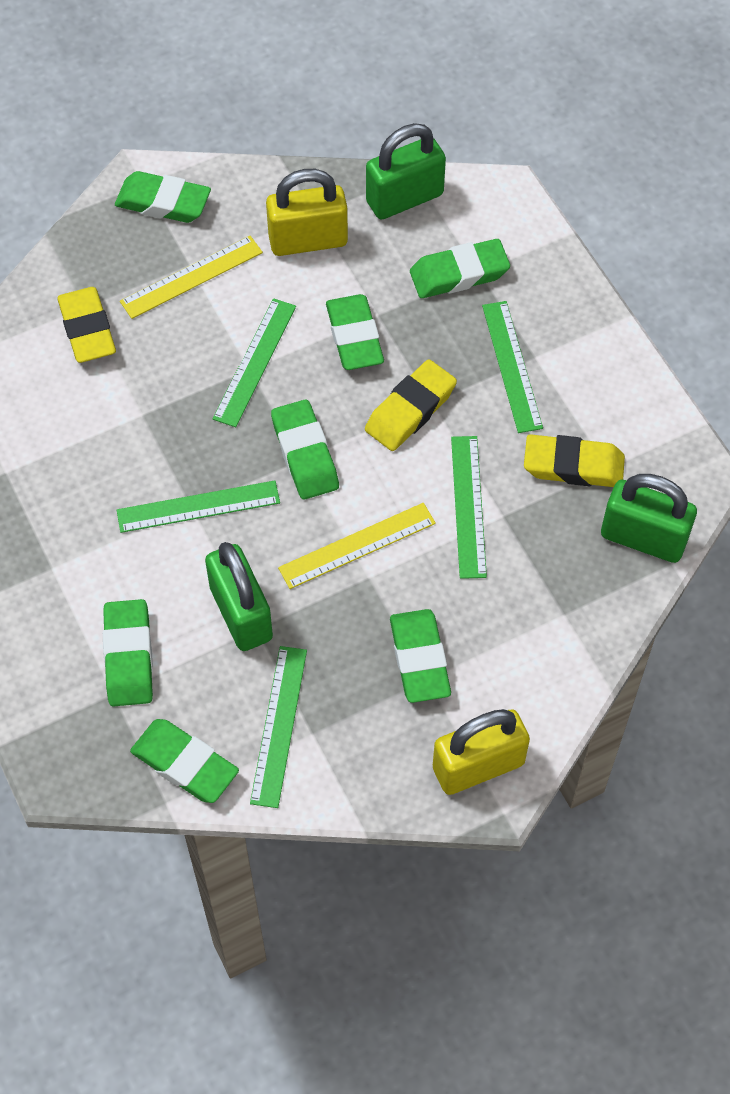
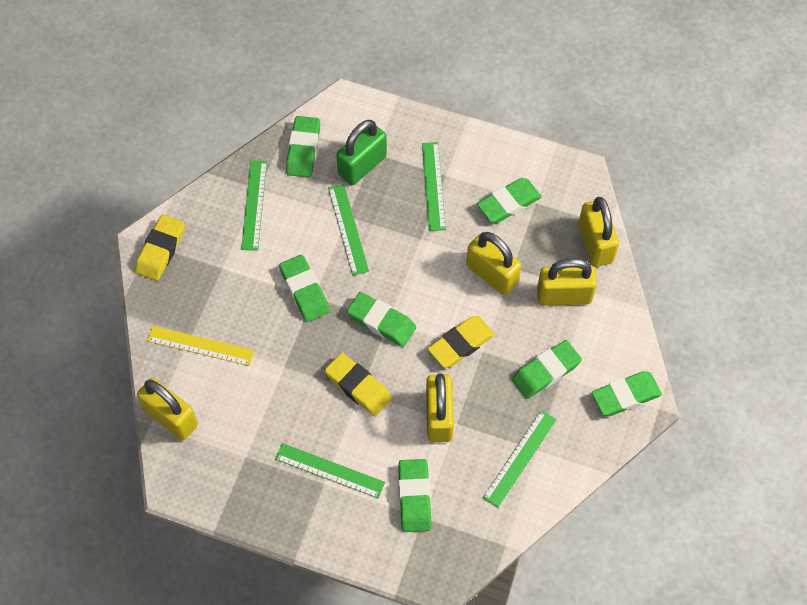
green padlock: 3 -> 1
yellow padlock: 2 -> 5
yellow ruler: 2 -> 1

